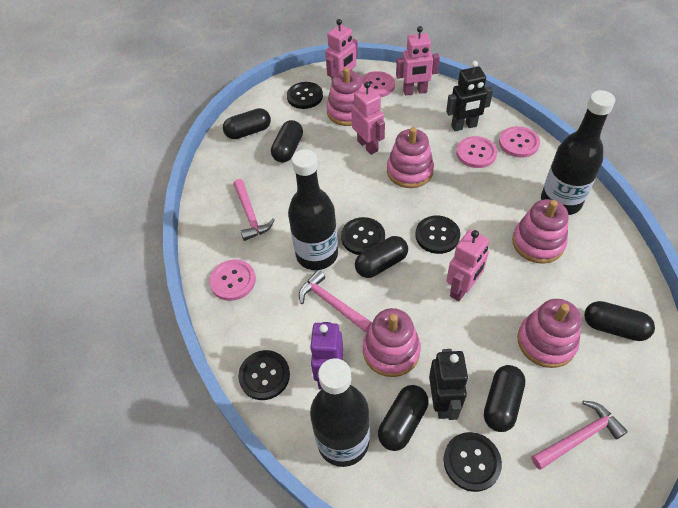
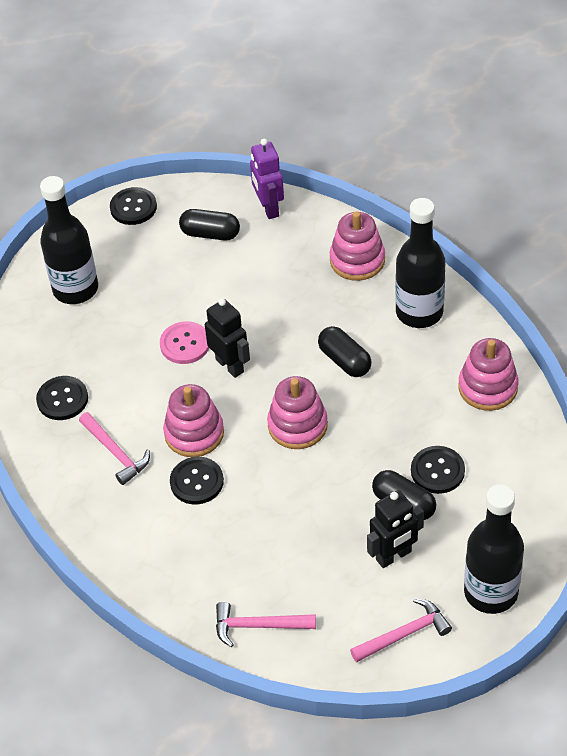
black button: 5 -> 4
black capsule: 6 -> 3
pink button: 4 -> 1
pink robot: 4 -> 0
pink stacking toy: 5 -> 4

